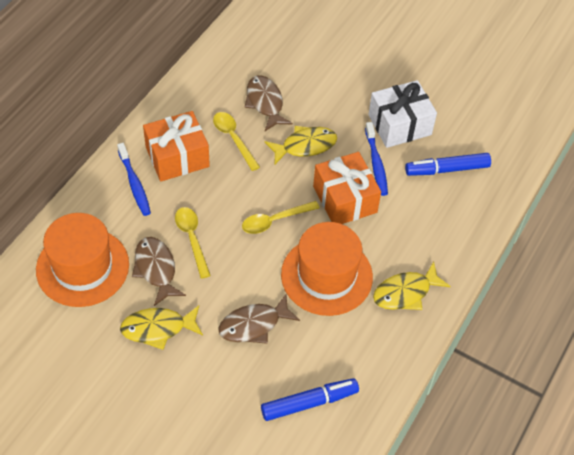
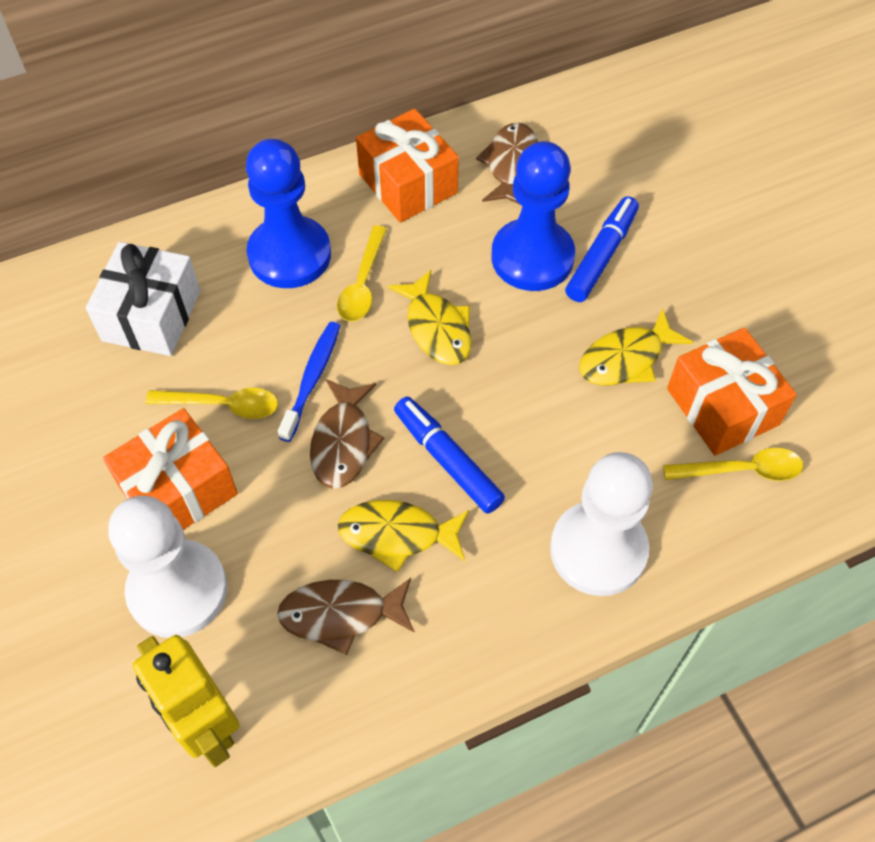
blue pawn: 0 -> 2
blue toothbrush: 2 -> 1
orange gift: 2 -> 3
orange hat: 2 -> 0
white pawn: 0 -> 2
yellow robot: 0 -> 1

